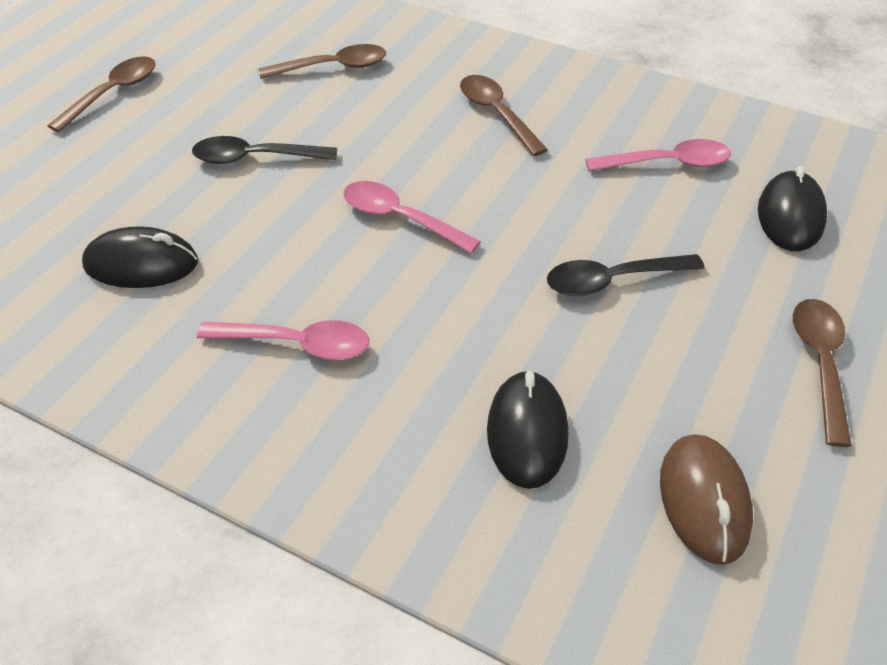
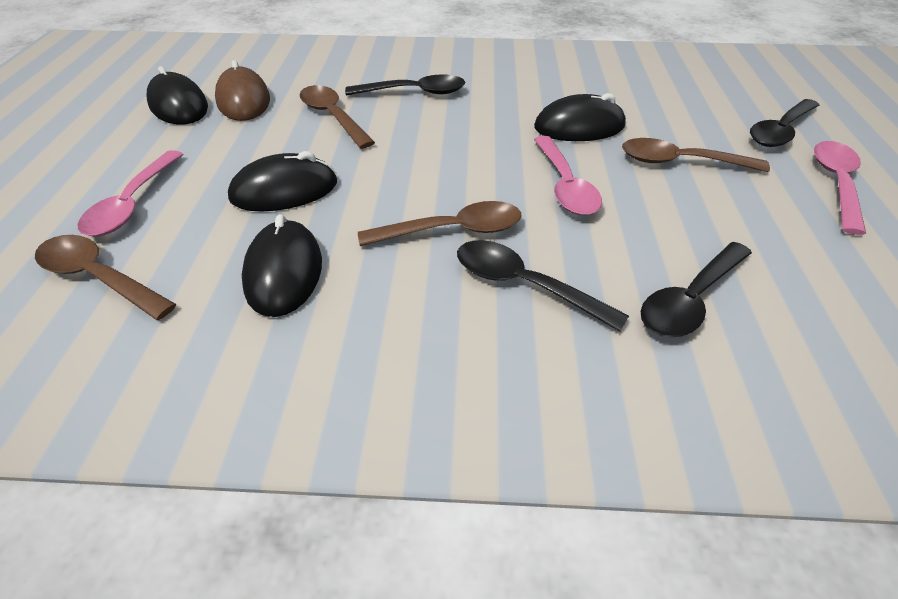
black mouse: 3 -> 4
black spoon: 2 -> 4

